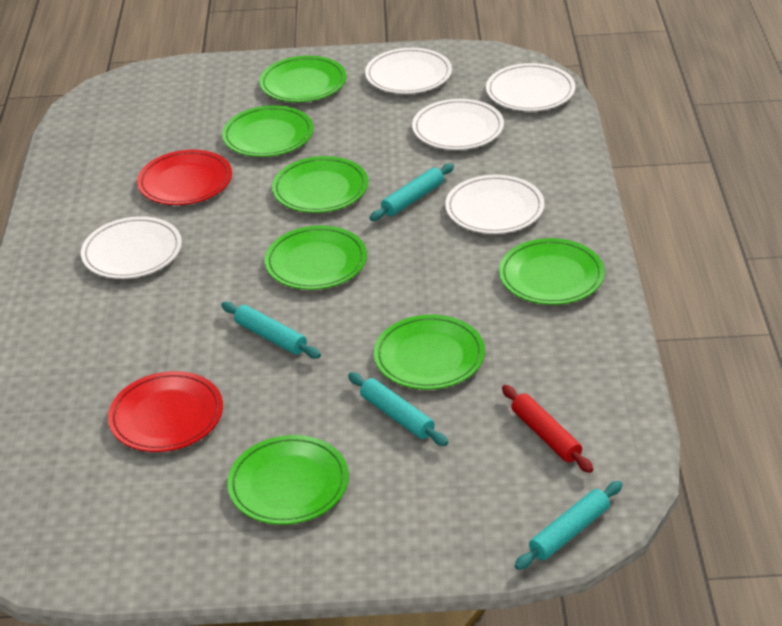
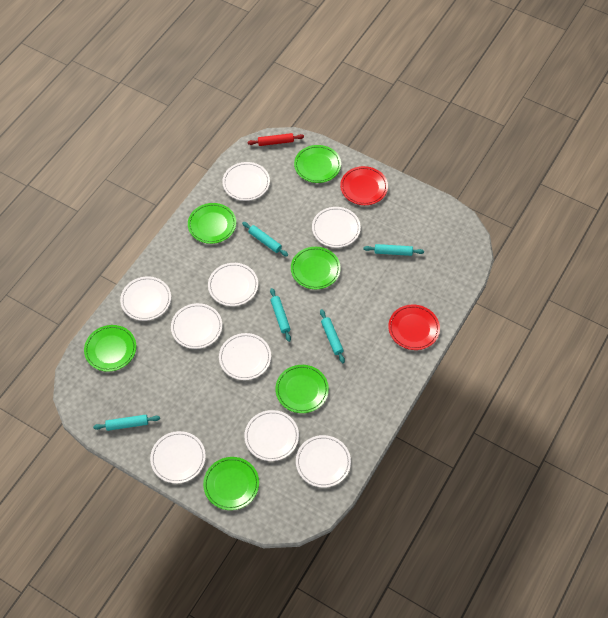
green plate: 7 -> 6
turquoise rolling pin: 4 -> 5
white plate: 5 -> 9

